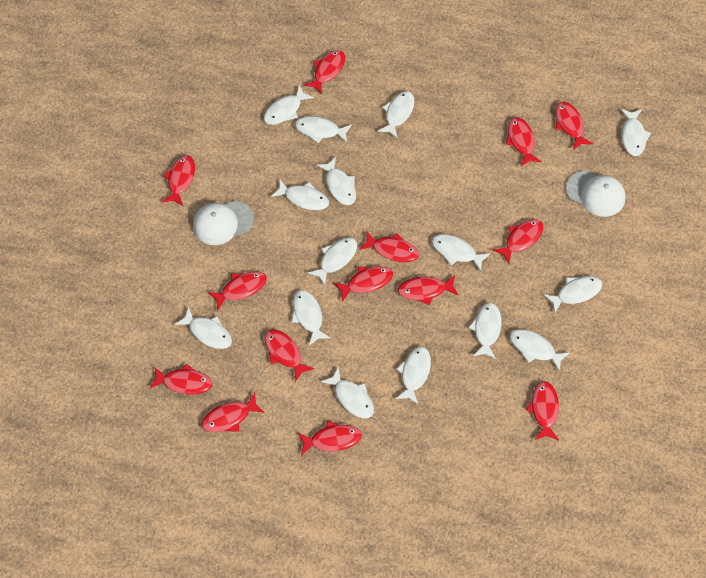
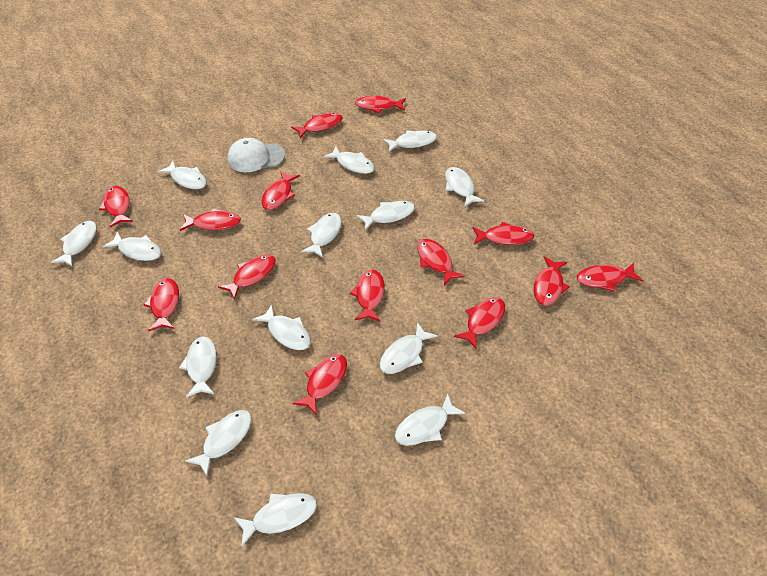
white cap: 2 -> 1
white fish: 15 -> 14

